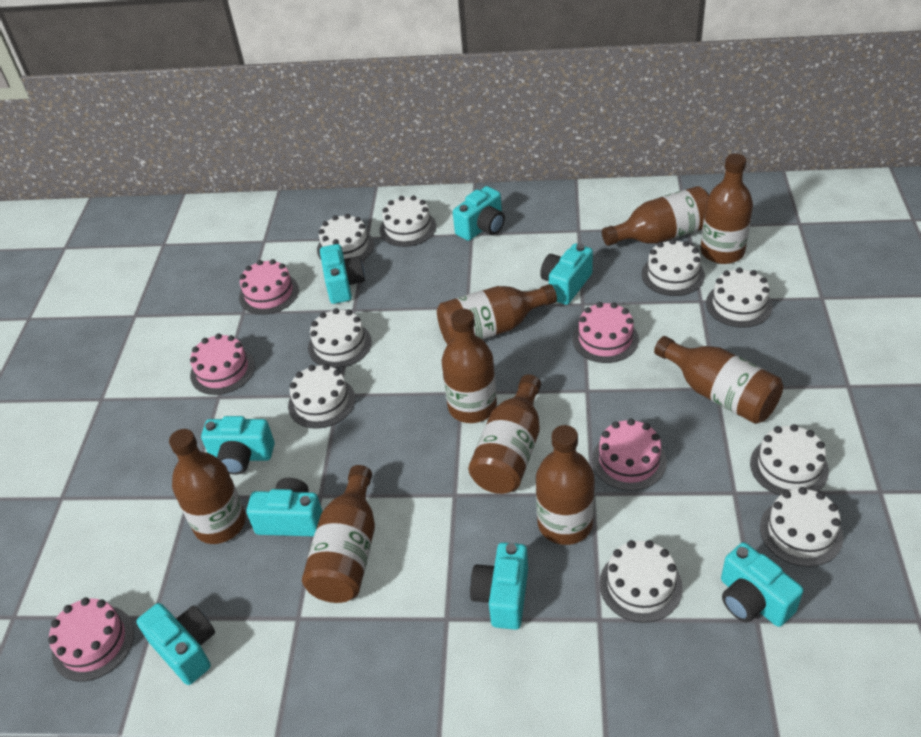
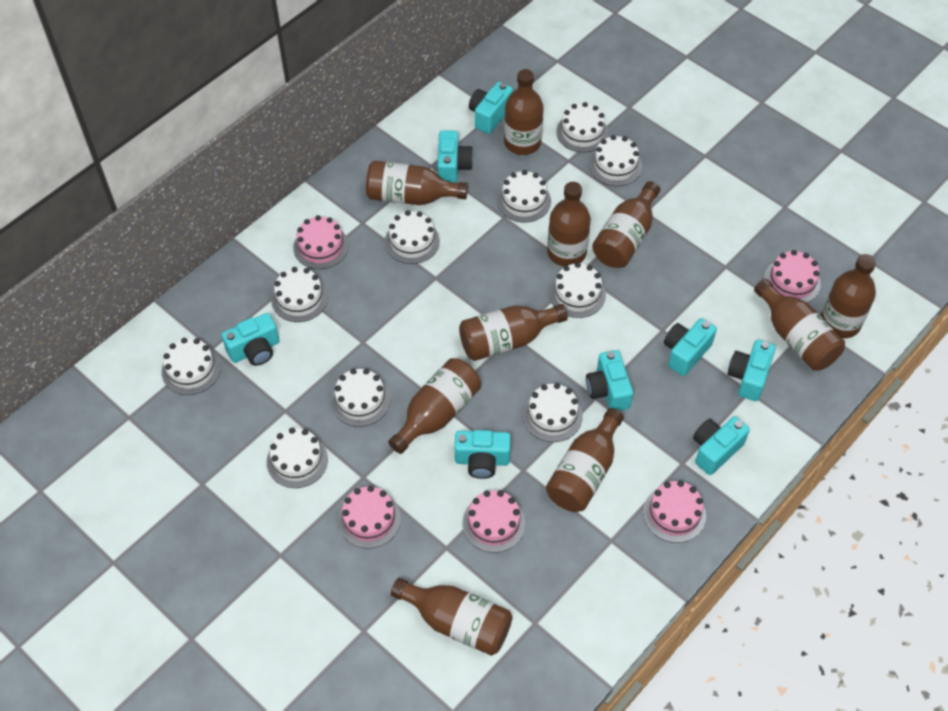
brown bottle: 9 -> 10
white cake: 9 -> 10

